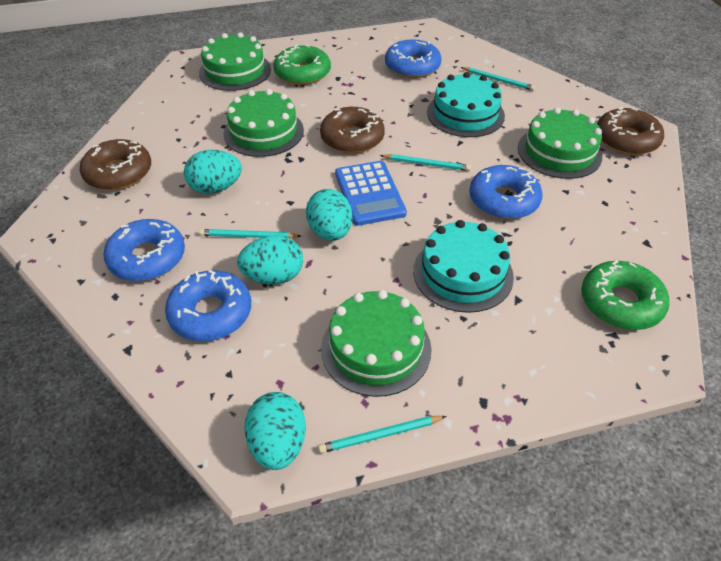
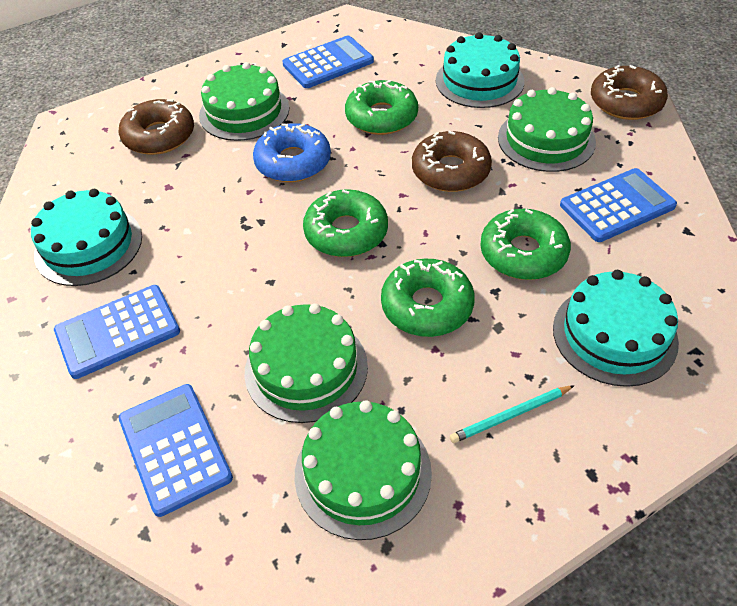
blue calculator: 1 -> 4
blue donut: 4 -> 1
green donut: 2 -> 4
turquoise cake: 2 -> 3
turquoise egg: 4 -> 0
turquoise pencil: 4 -> 1

